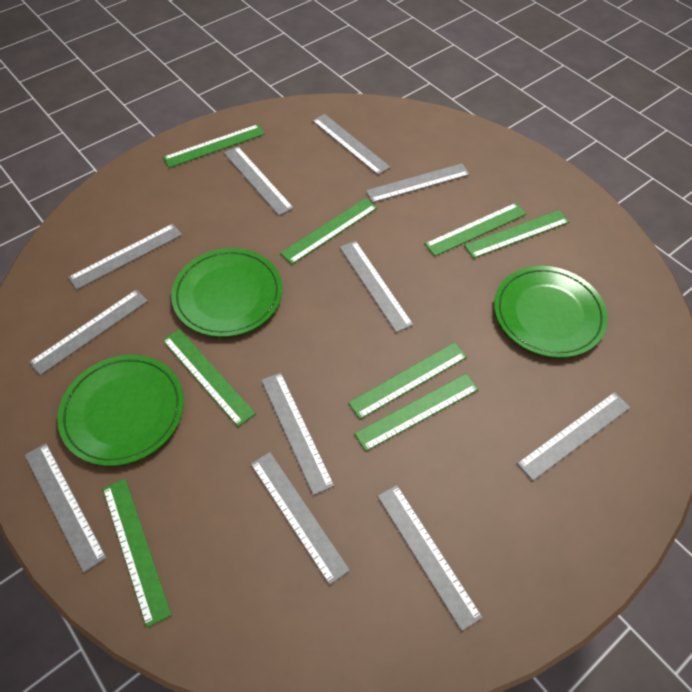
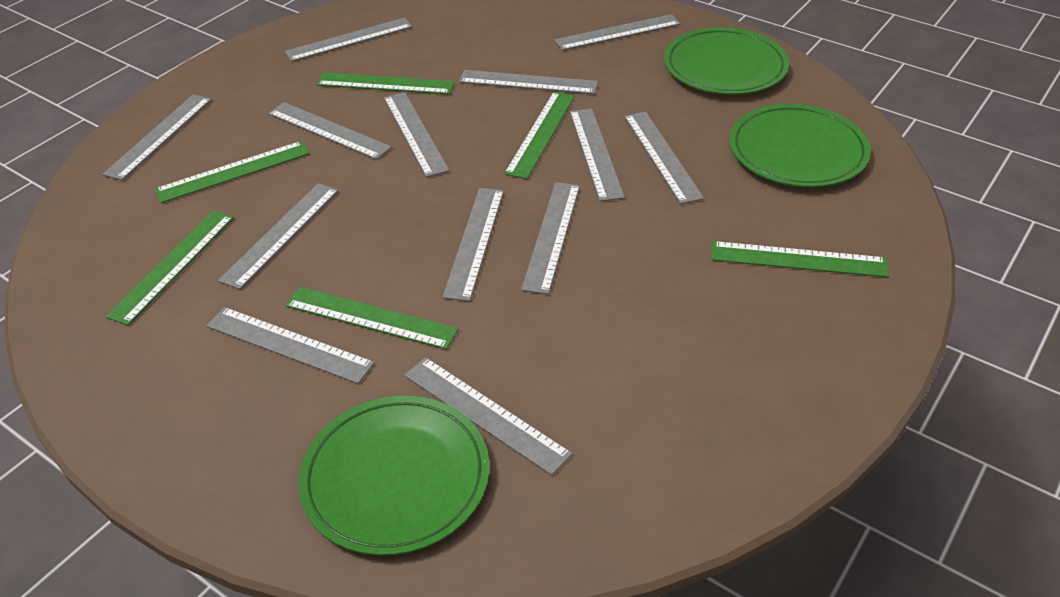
green ruler: 8 -> 6
grey ruler: 11 -> 13

